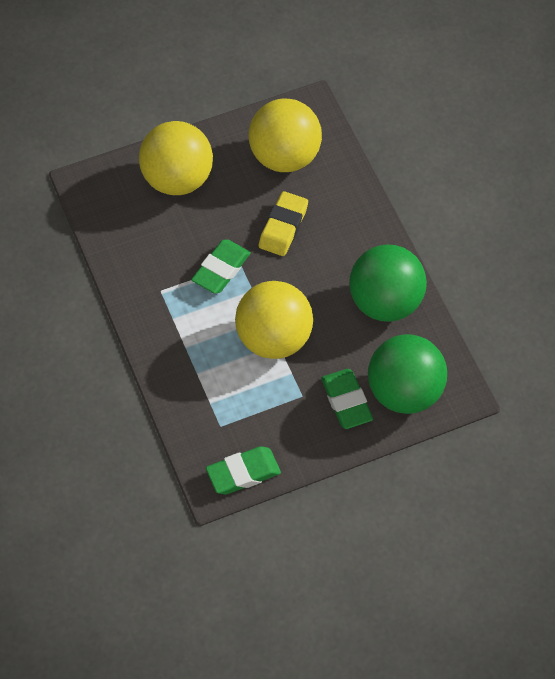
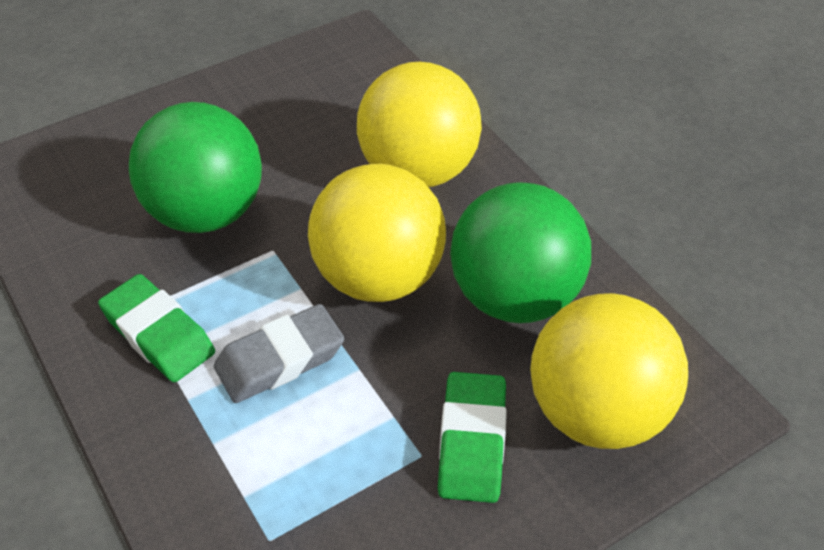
green eraser: 3 -> 2
grey eraser: 0 -> 1
yellow eraser: 1 -> 0

